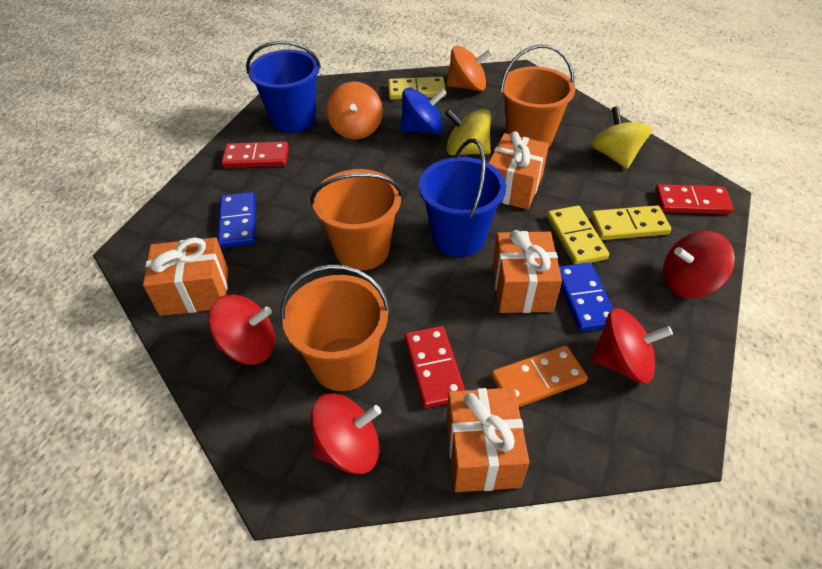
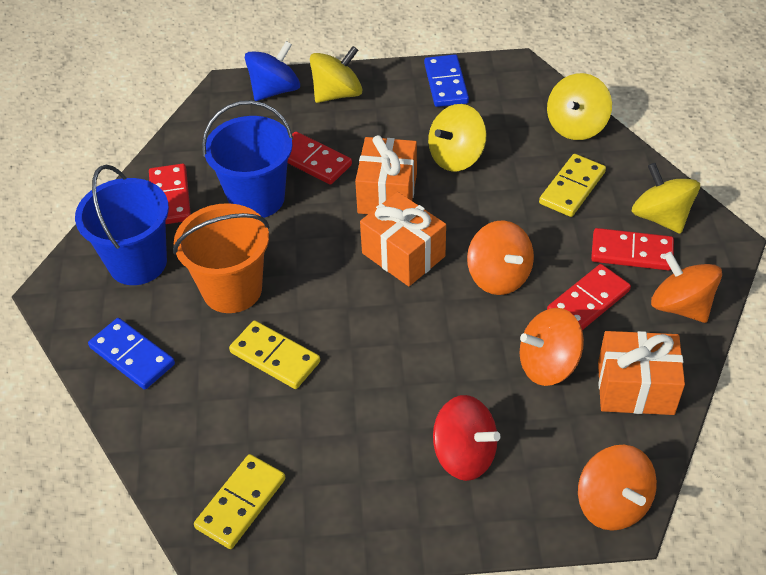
orange bucket: 3 -> 1
orange domino: 1 -> 0
orange gift: 4 -> 3
orange spinning top: 2 -> 4
red domino: 3 -> 4
red spinning top: 4 -> 1
yellow spinning top: 2 -> 4

